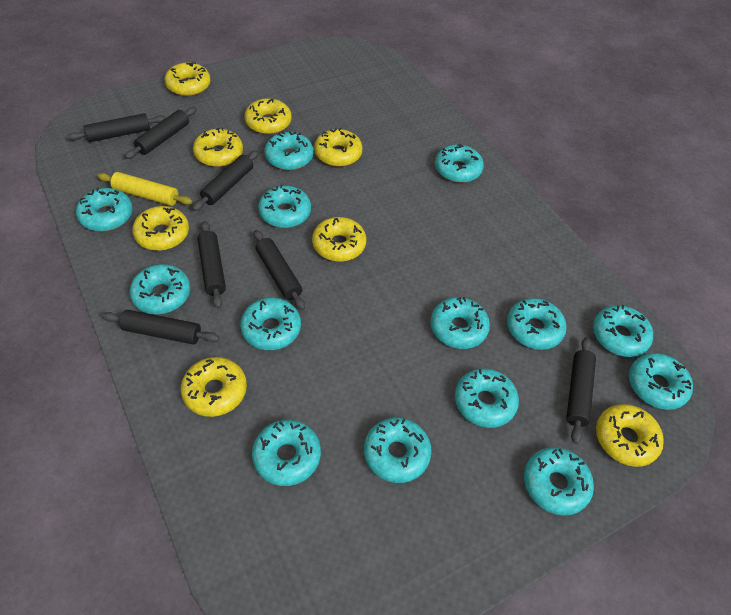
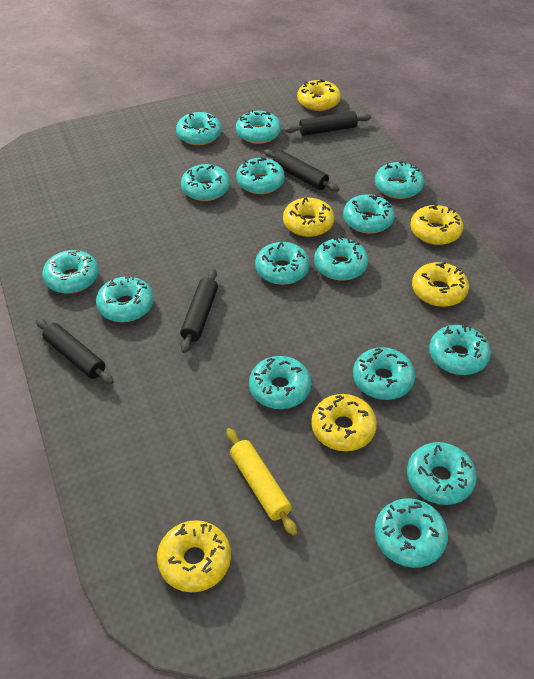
black rolling pin: 7 -> 4
turquoise donut: 14 -> 15
yellow donut: 8 -> 6

